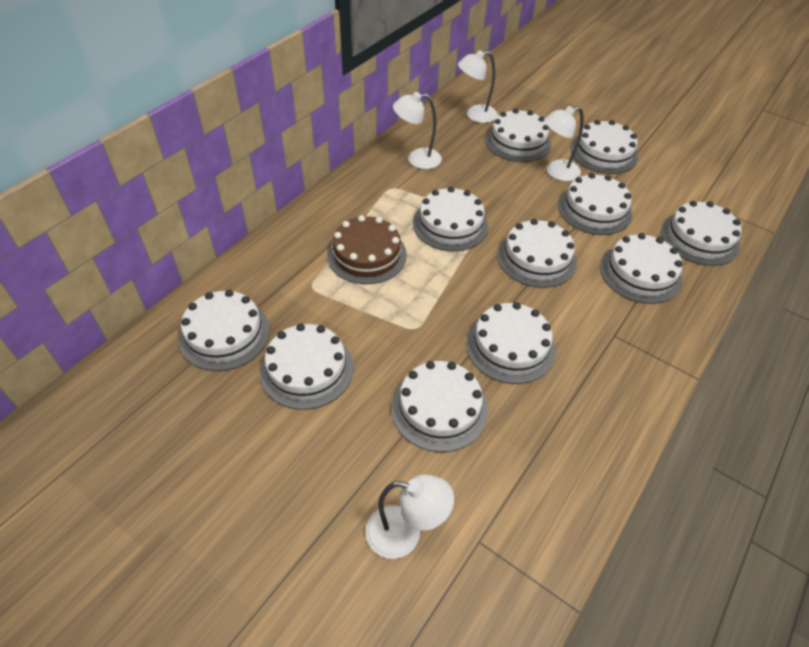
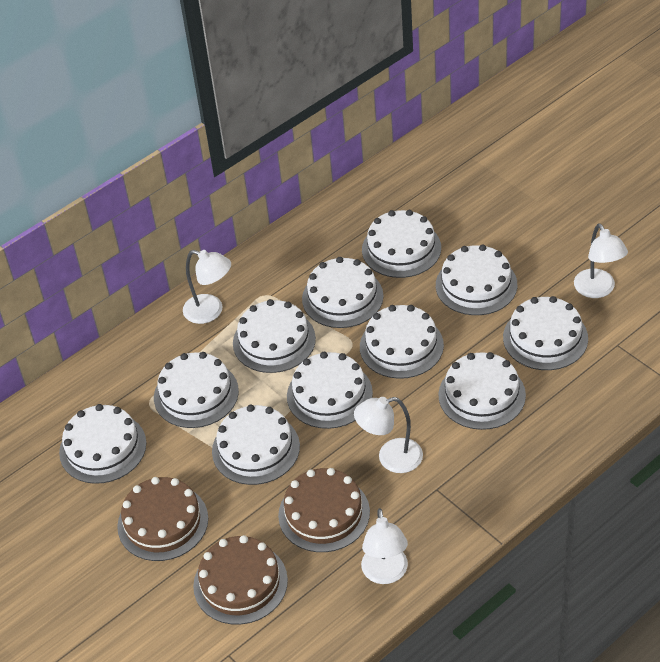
brown cake: 1 -> 3

